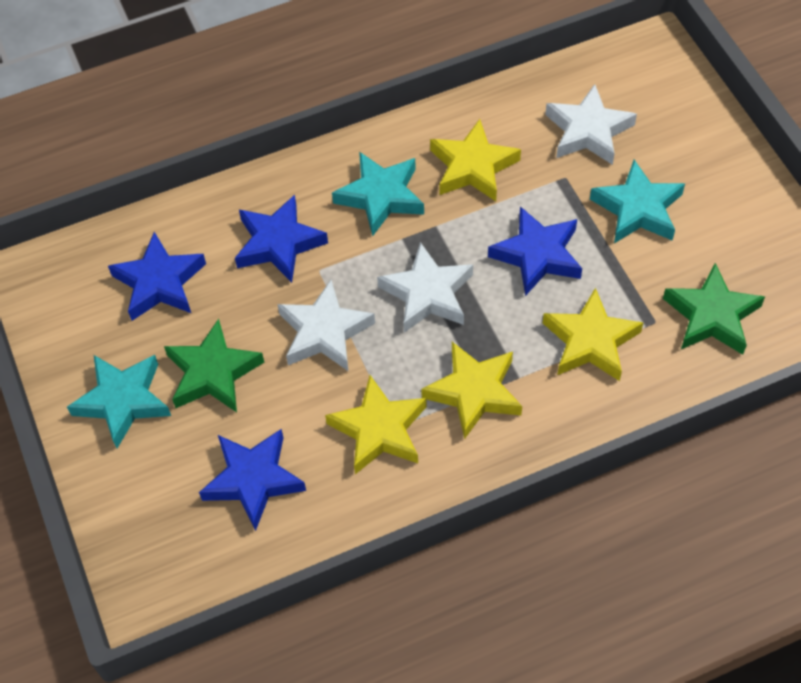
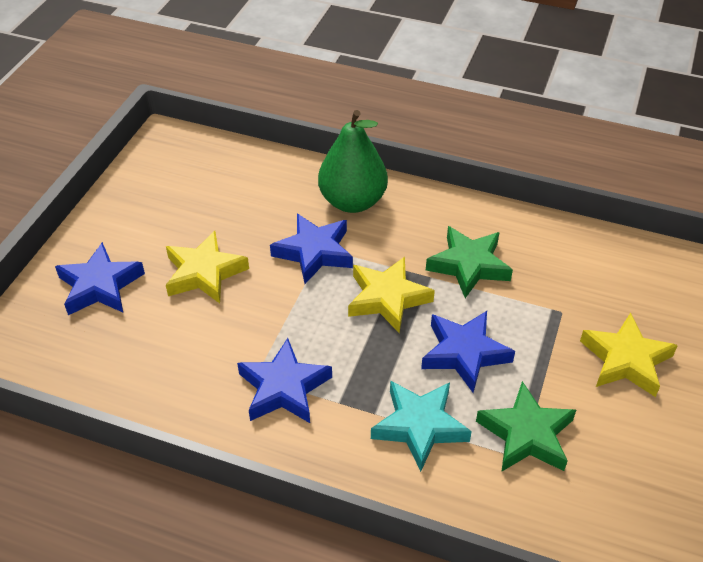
green pear: 0 -> 1
turquoise star: 3 -> 1
white star: 3 -> 0
yellow star: 4 -> 3

